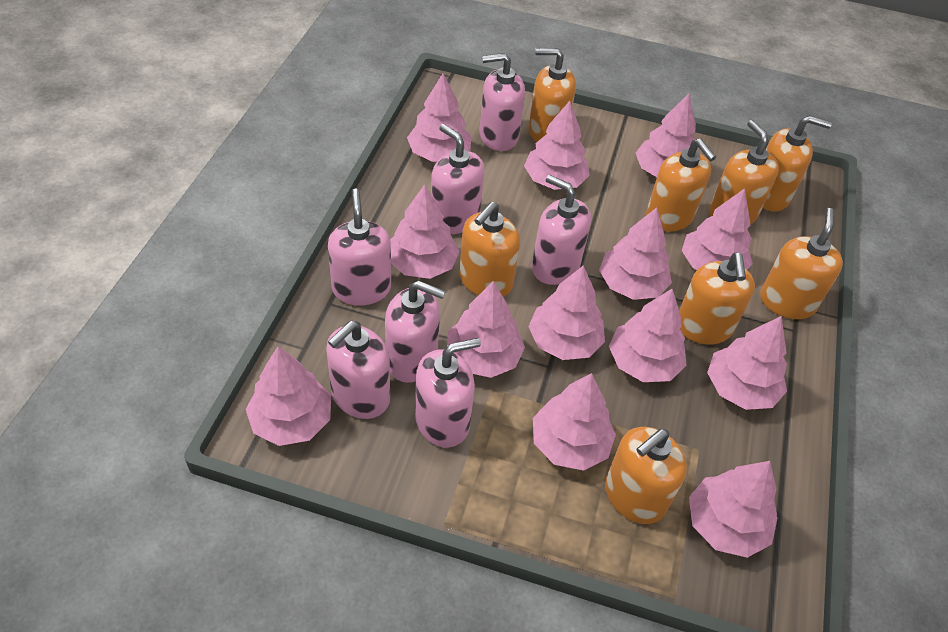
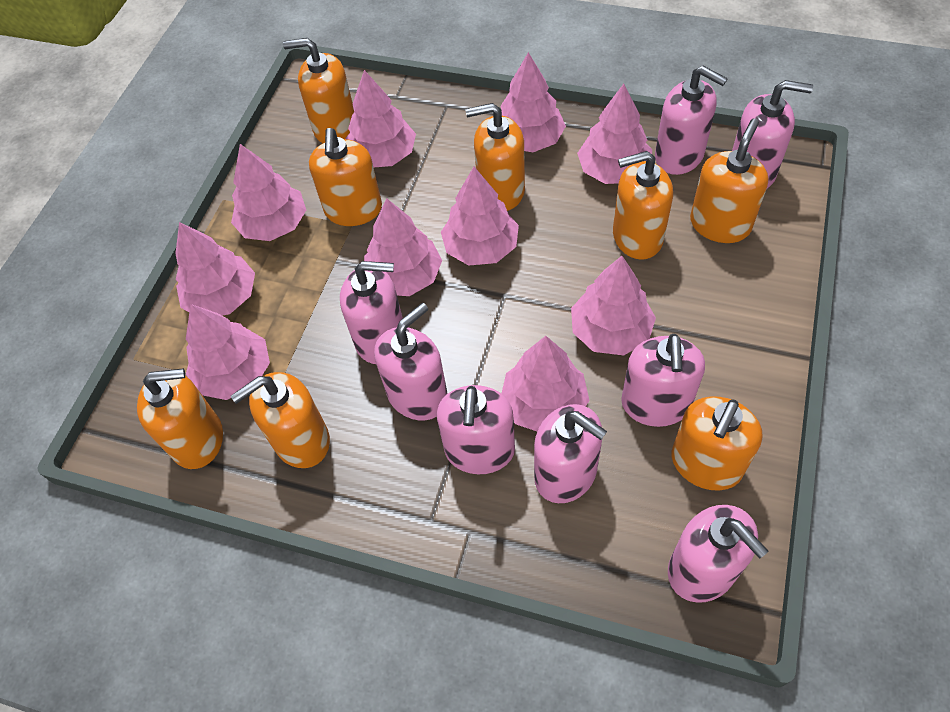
pink soap dispenser: 7 -> 8
pink tree: 13 -> 10

